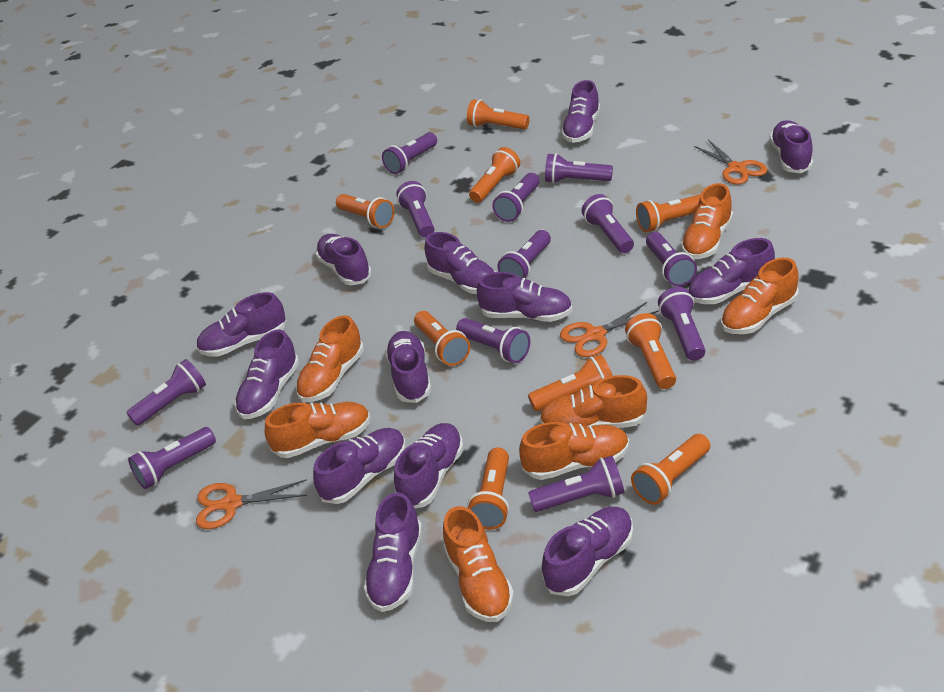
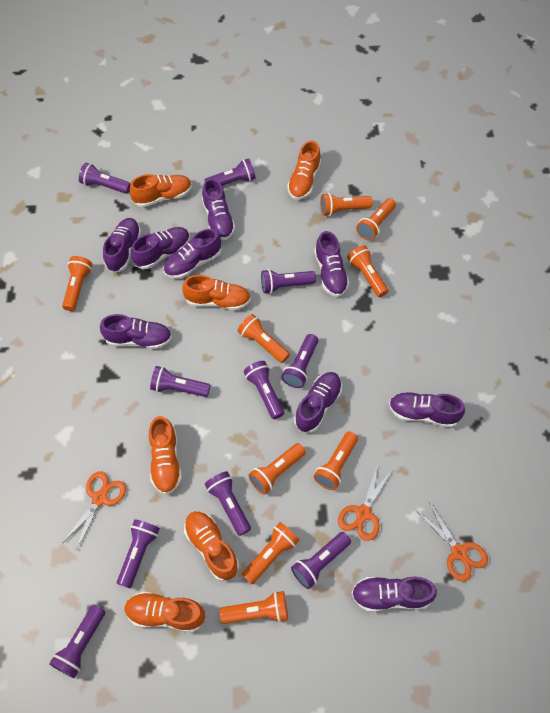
orange shoe: 7 -> 6
purple flashlight: 12 -> 10
purple shoe: 13 -> 9

